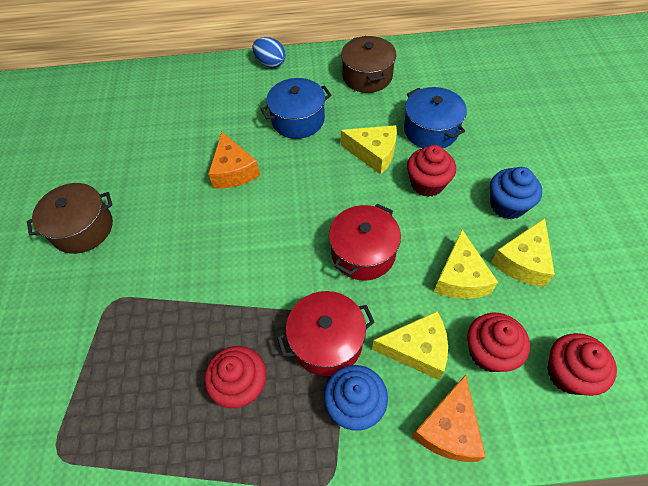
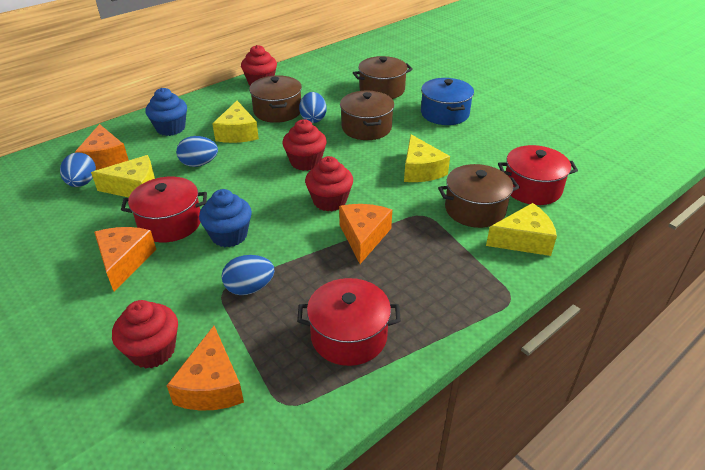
blue egg: 1 -> 4
blue pot: 2 -> 1
brown pot: 2 -> 4
orange cheese: 2 -> 4
red pot: 2 -> 3

